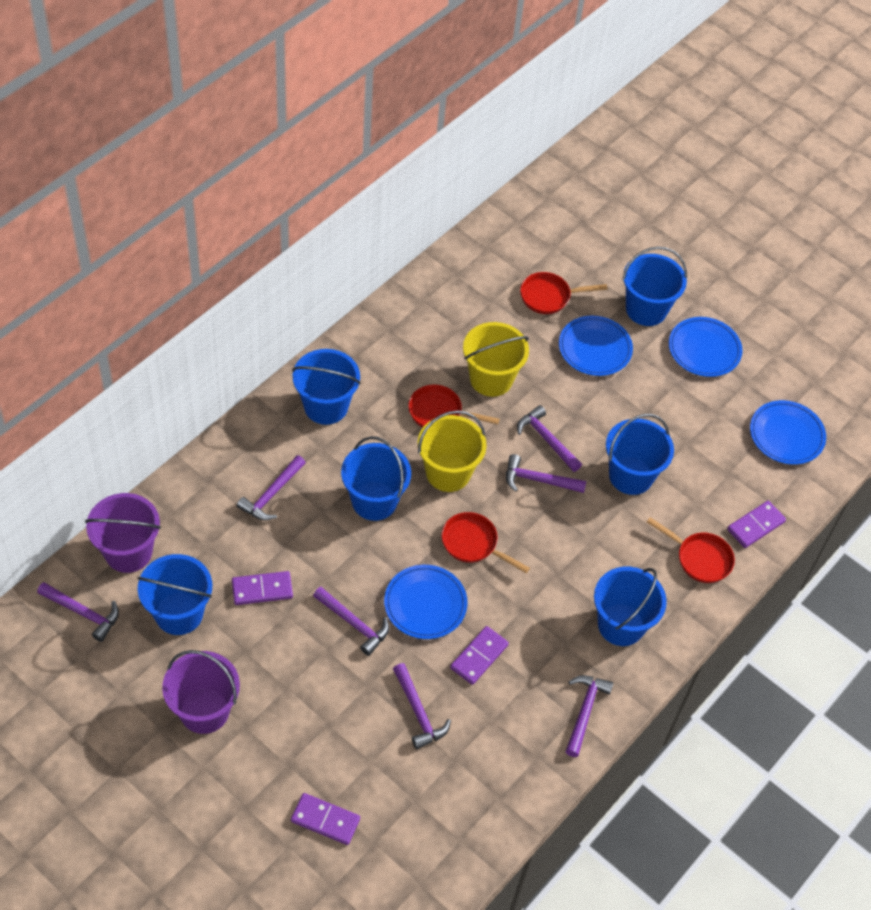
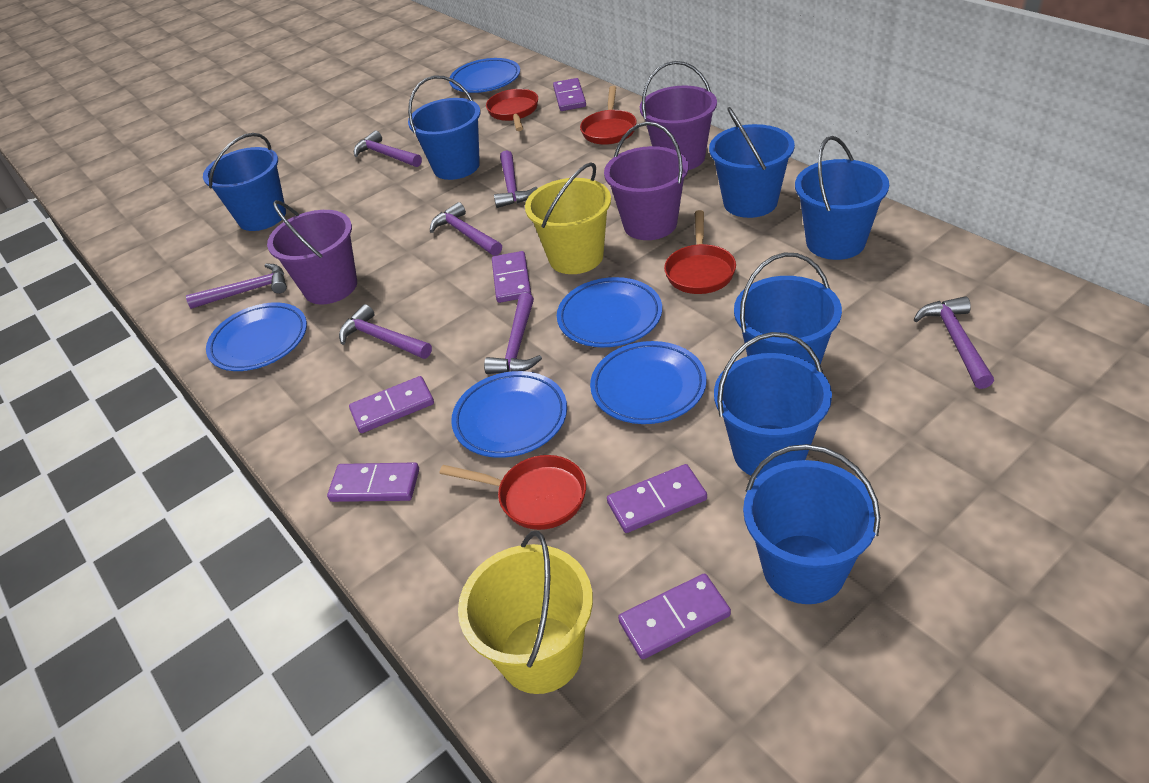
blue bucket: 6 -> 7
blue plate: 4 -> 5
purple bucket: 2 -> 3
purple domino: 4 -> 6

